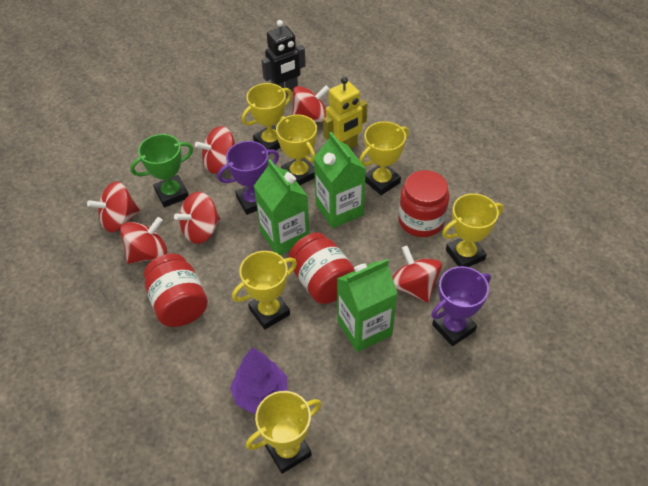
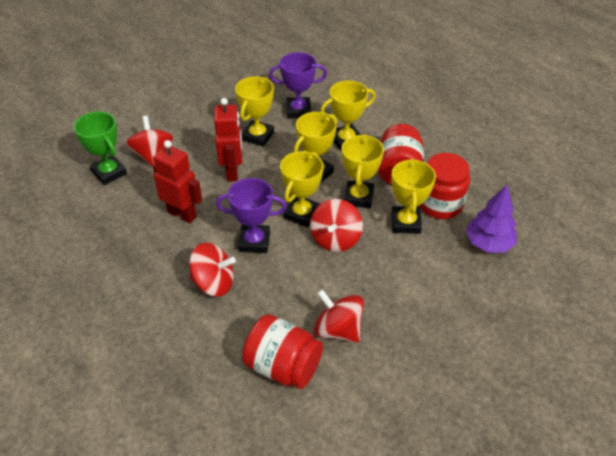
black robot: 1 -> 0
green carton: 3 -> 0
red robot: 0 -> 2
red spinning top: 6 -> 4
yellow robot: 1 -> 0

